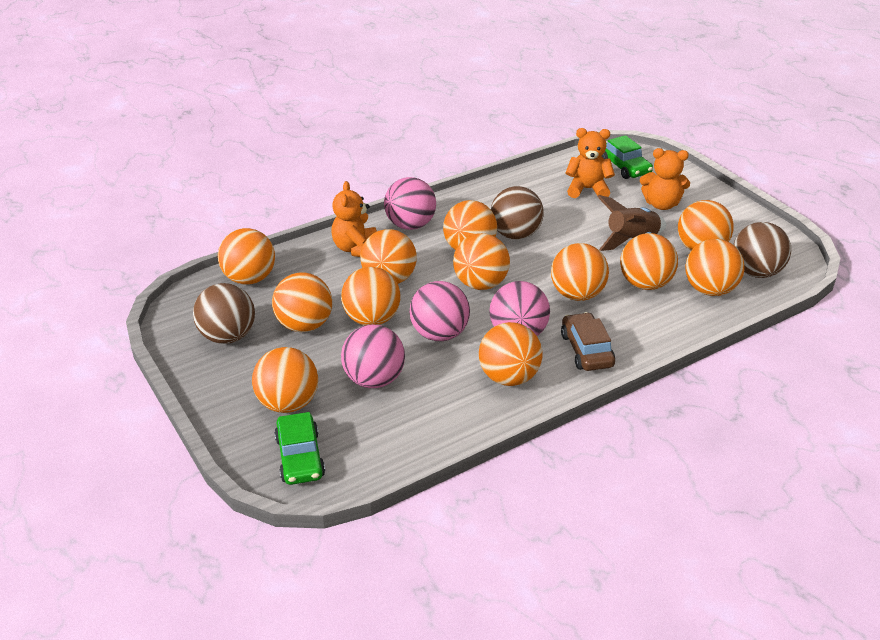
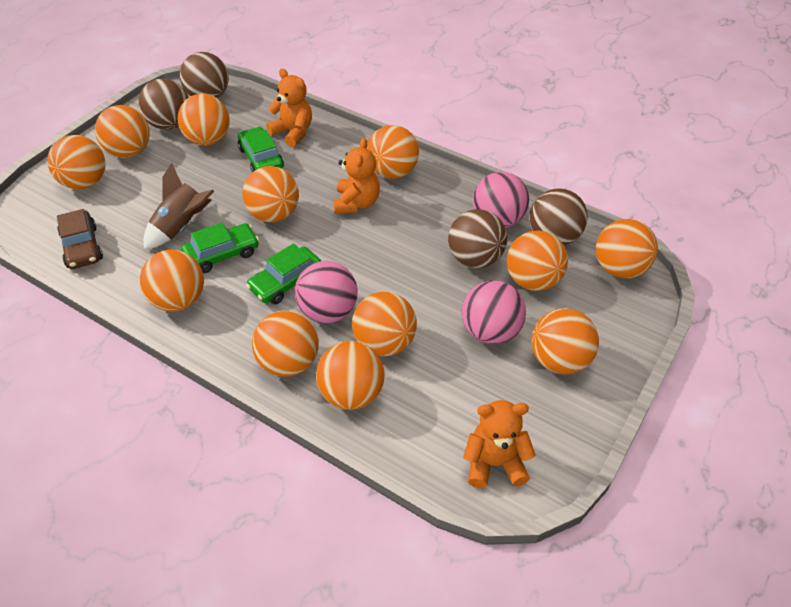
brown ball: 3 -> 4
green car: 2 -> 3
pink ball: 4 -> 3

